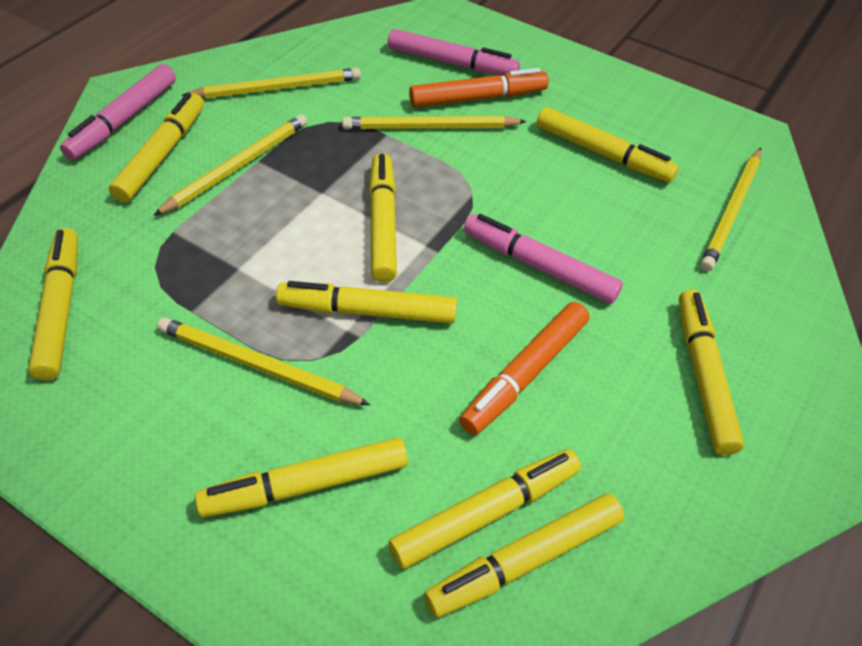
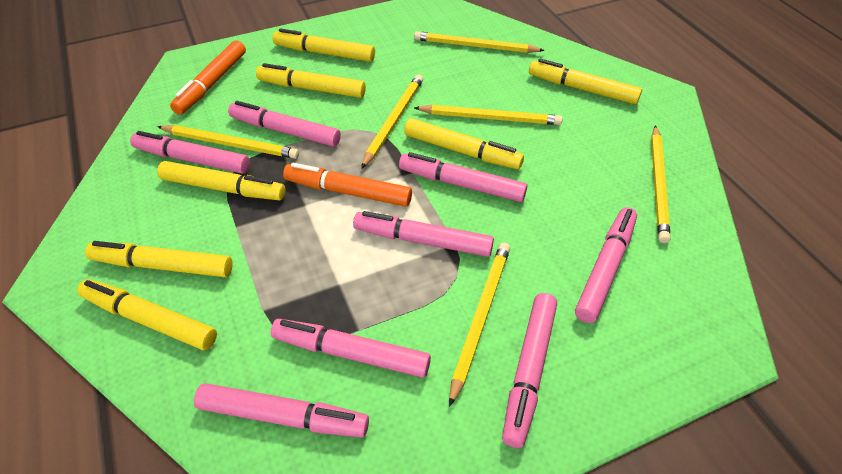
pink marker: 3 -> 8
yellow marker: 9 -> 7
yellow pencil: 5 -> 6

